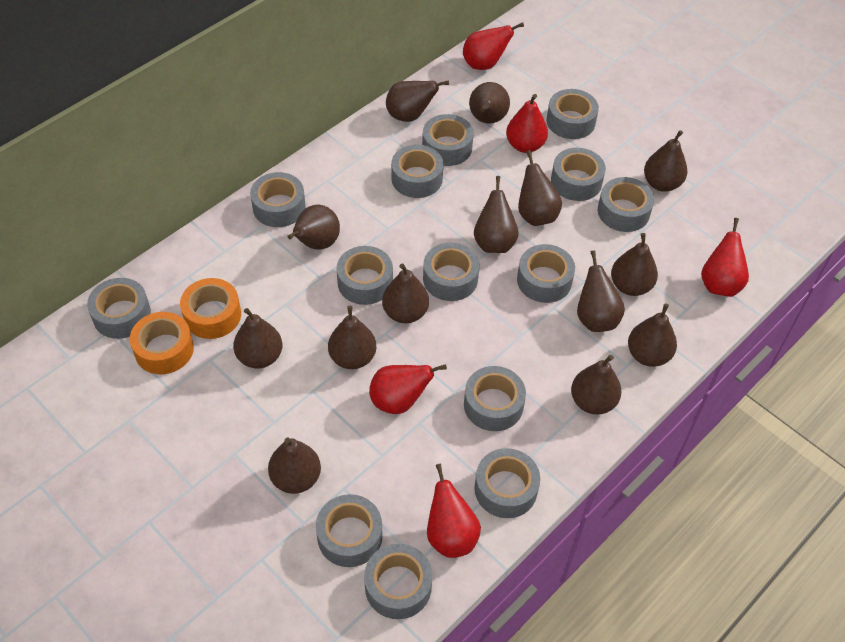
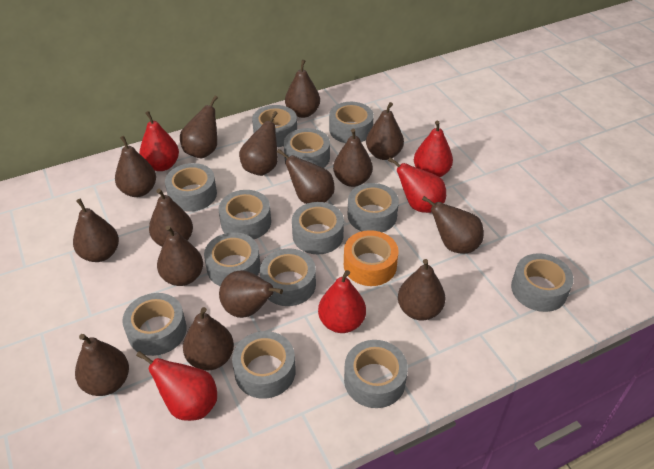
brown pear: 14 -> 15
grey tape: 14 -> 13
orange tape: 2 -> 1

